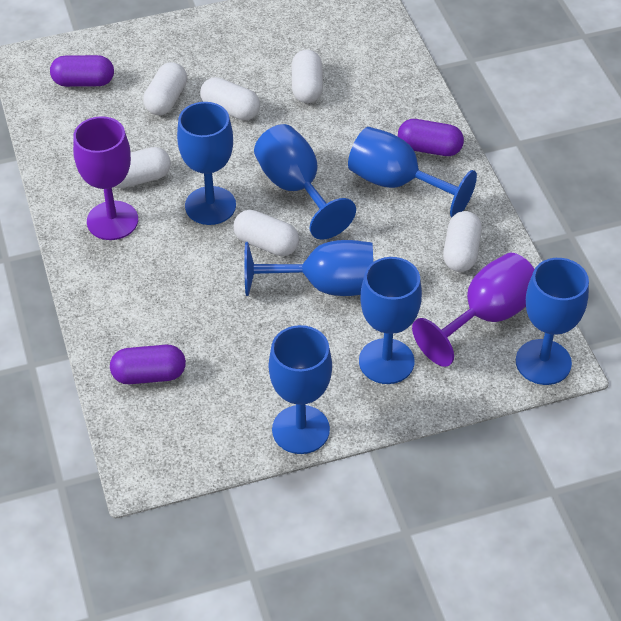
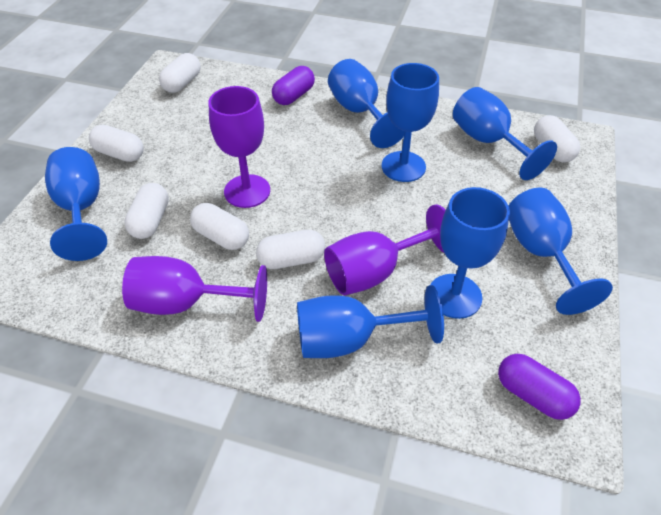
purple capsule: 3 -> 2
purple goblet: 2 -> 3

